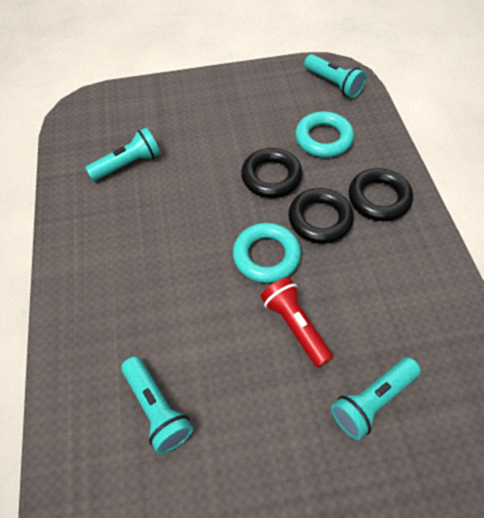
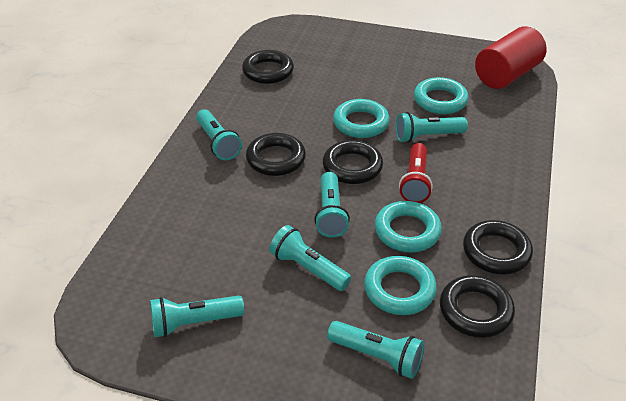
black ring: 3 -> 5
red cylinder: 0 -> 1
turquoise flashlight: 4 -> 6
turquoise ring: 2 -> 4

